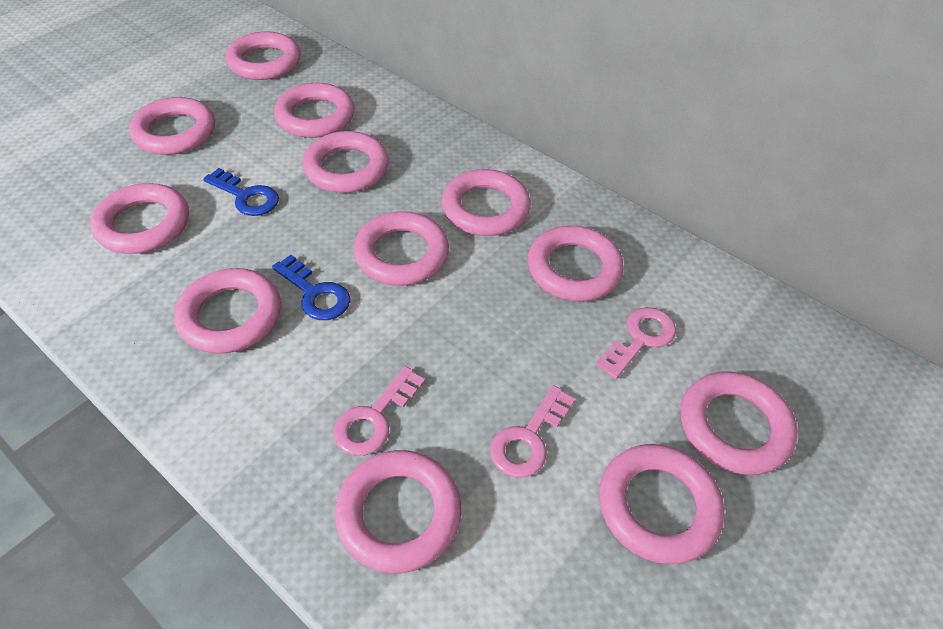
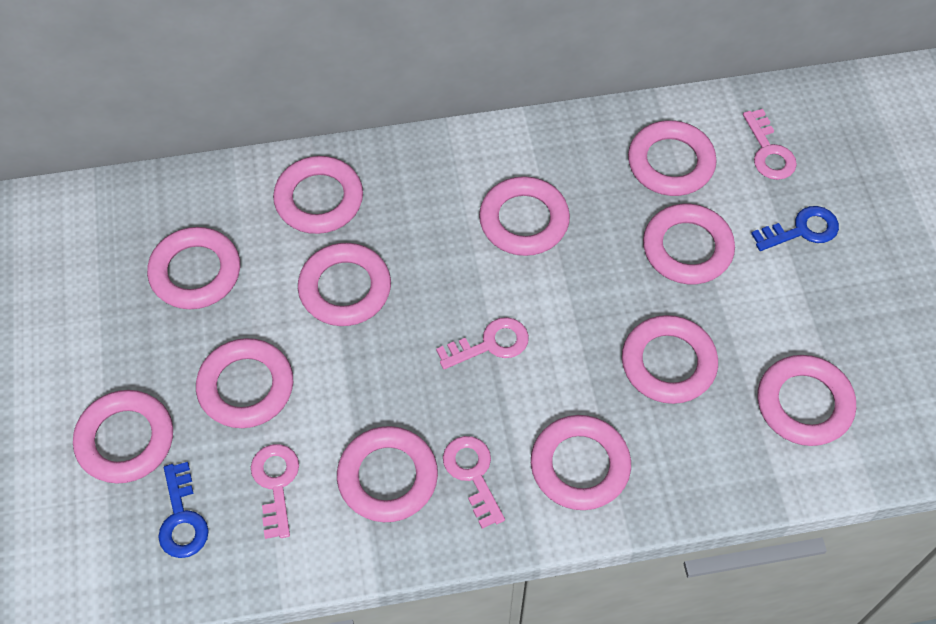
pink key: 3 -> 4

